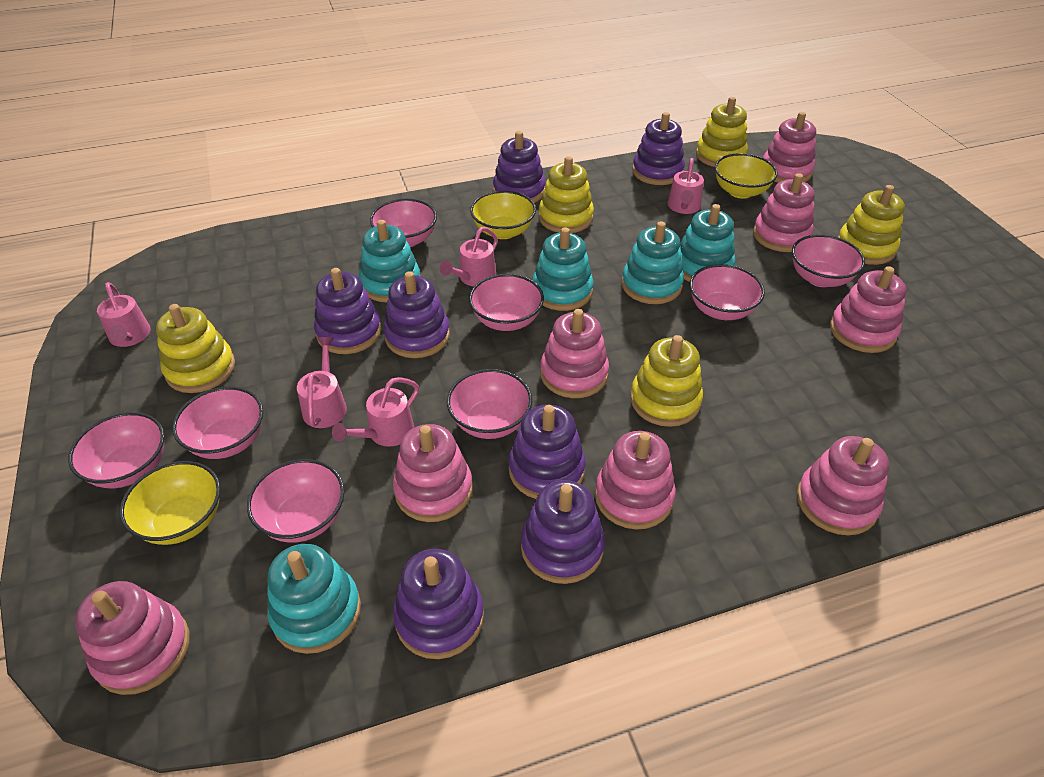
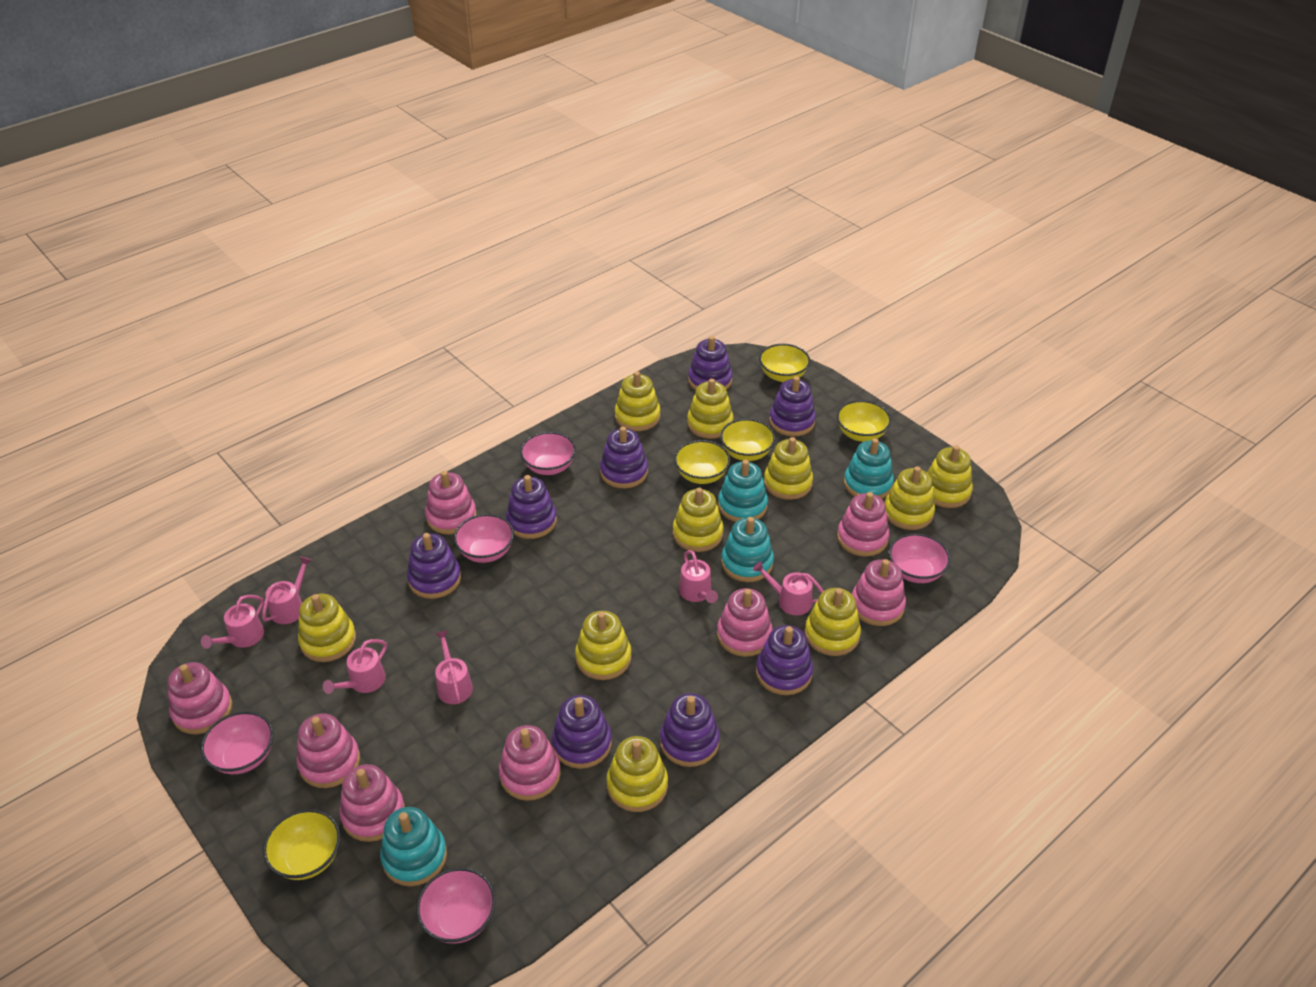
pink bowl: 8 -> 5
pink watering can: 5 -> 6
purple stacking toy: 7 -> 8
turquoise stacking toy: 5 -> 4
yellow bowl: 3 -> 5
yellow stacking toy: 5 -> 10

